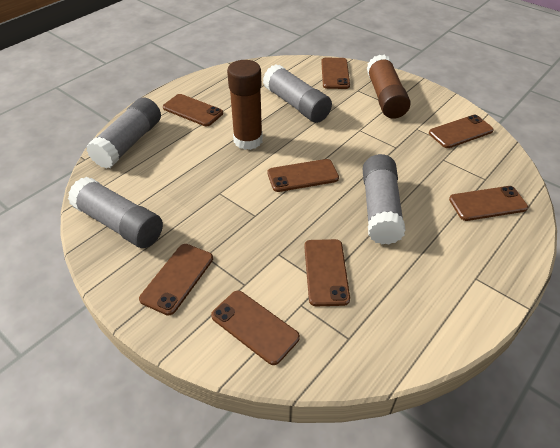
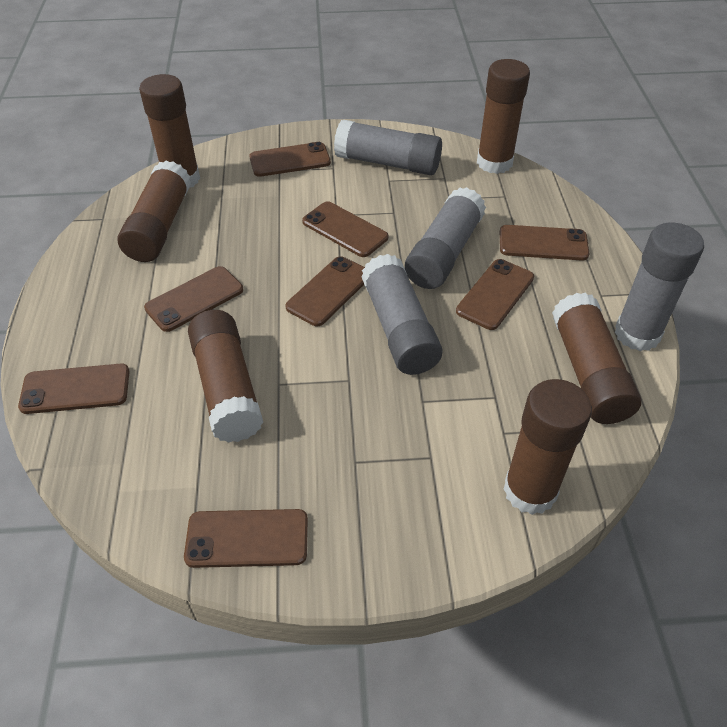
brown glue stick: 2 -> 6

